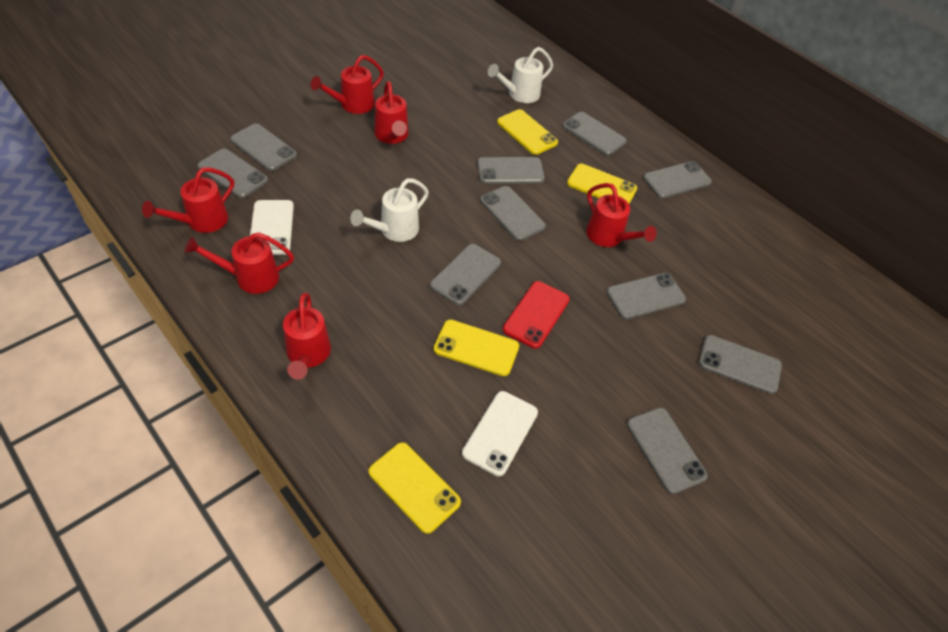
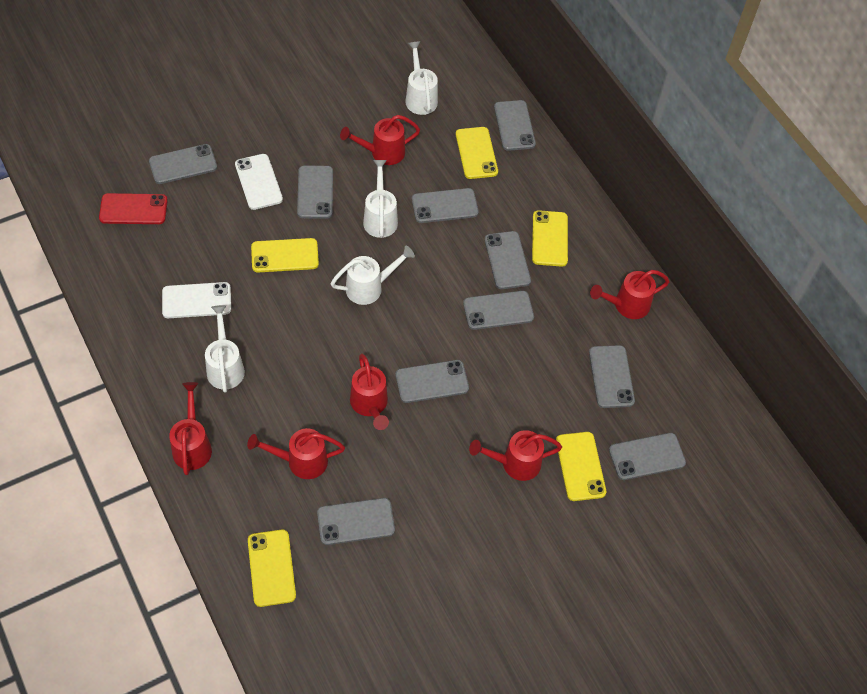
white watering can: 2 -> 4
yellow phone: 4 -> 5

